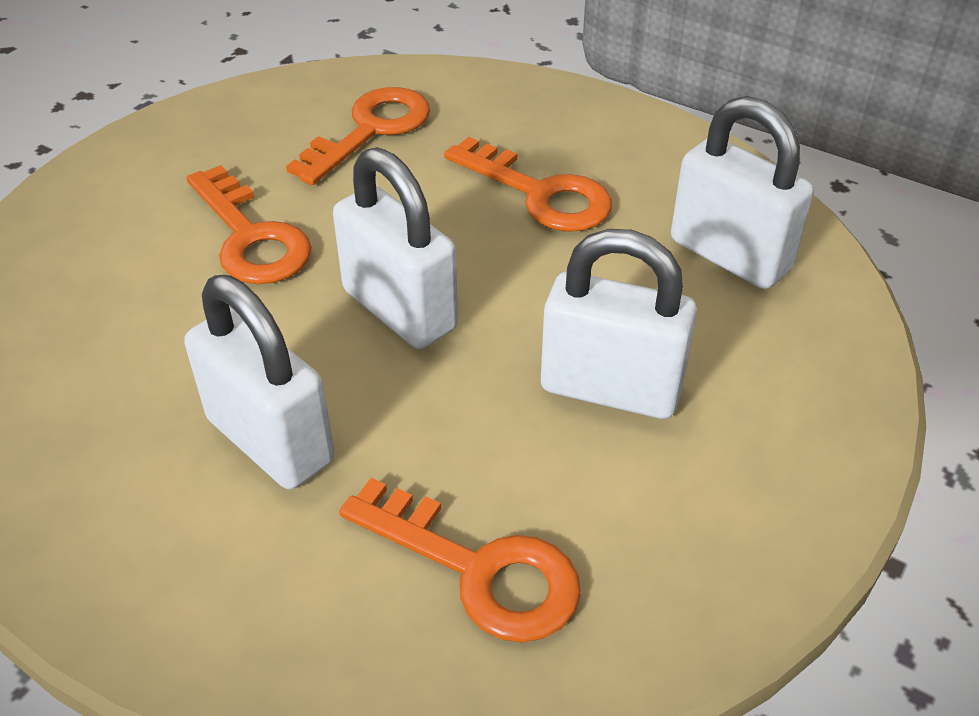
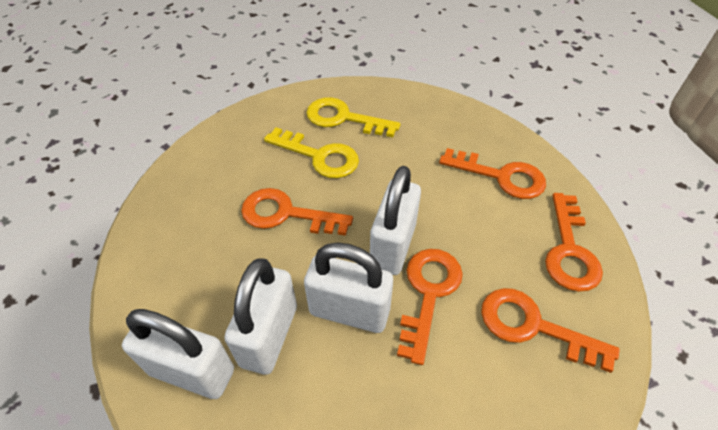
orange key: 4 -> 5
yellow key: 0 -> 2

